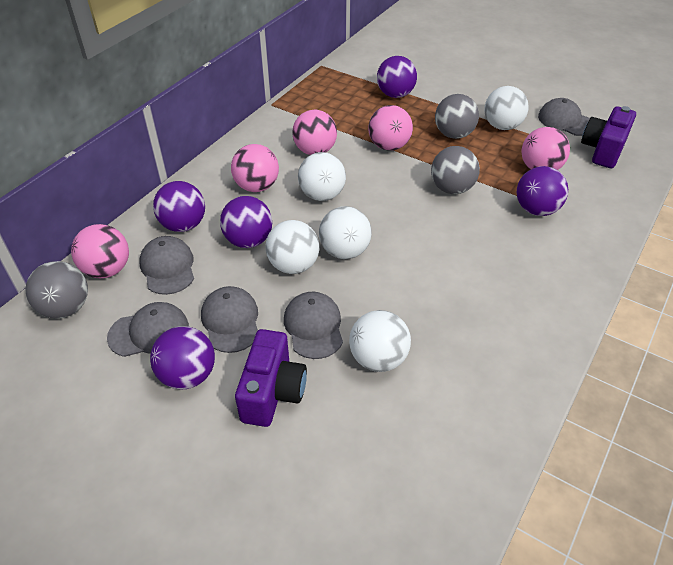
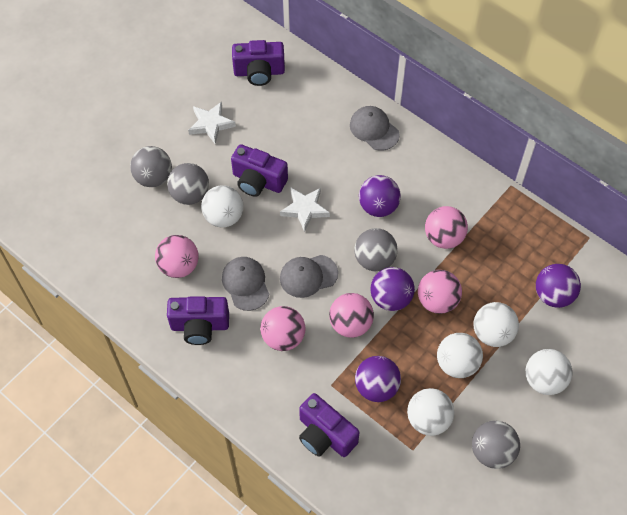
grey ball: 3 -> 4
grey cap: 5 -> 3
purple ball: 5 -> 4
purple camera: 2 -> 4
white star: 0 -> 2

